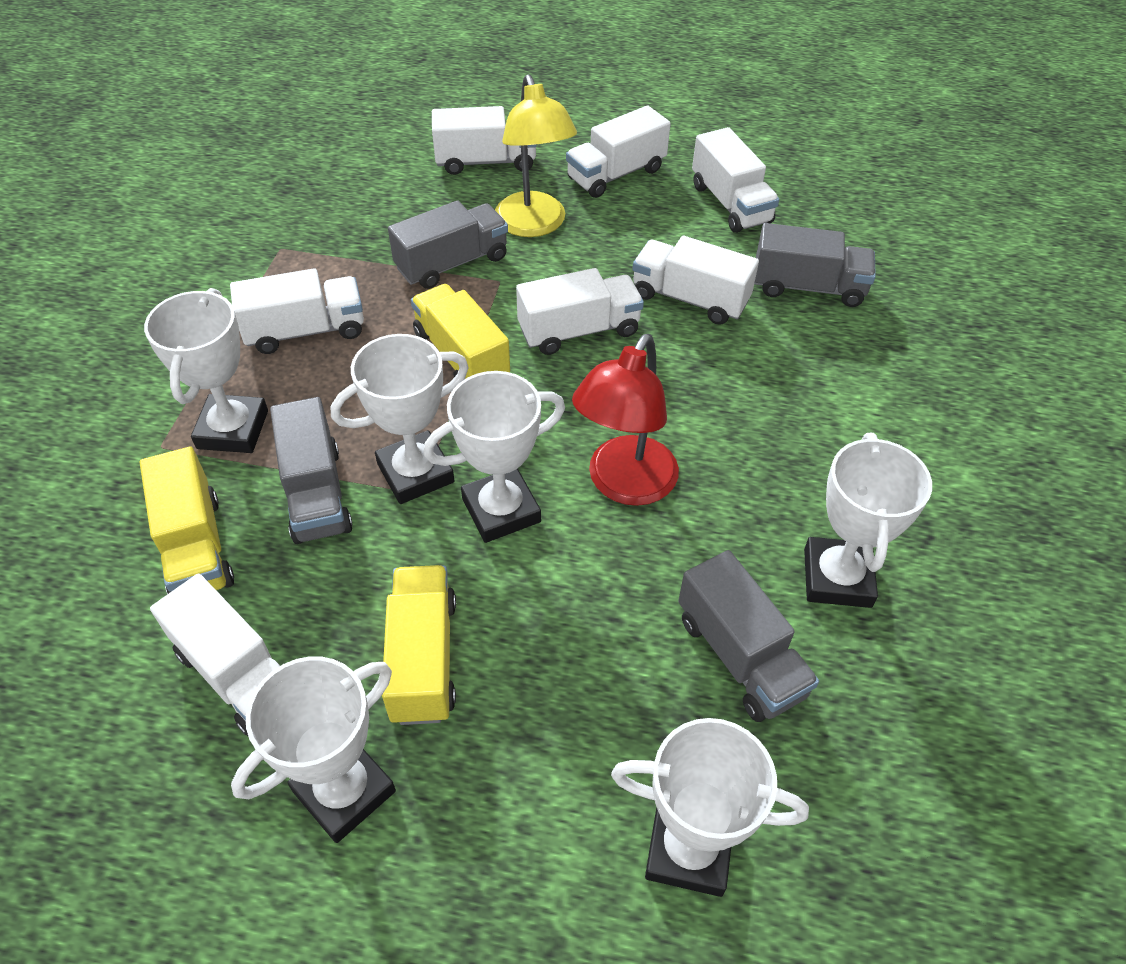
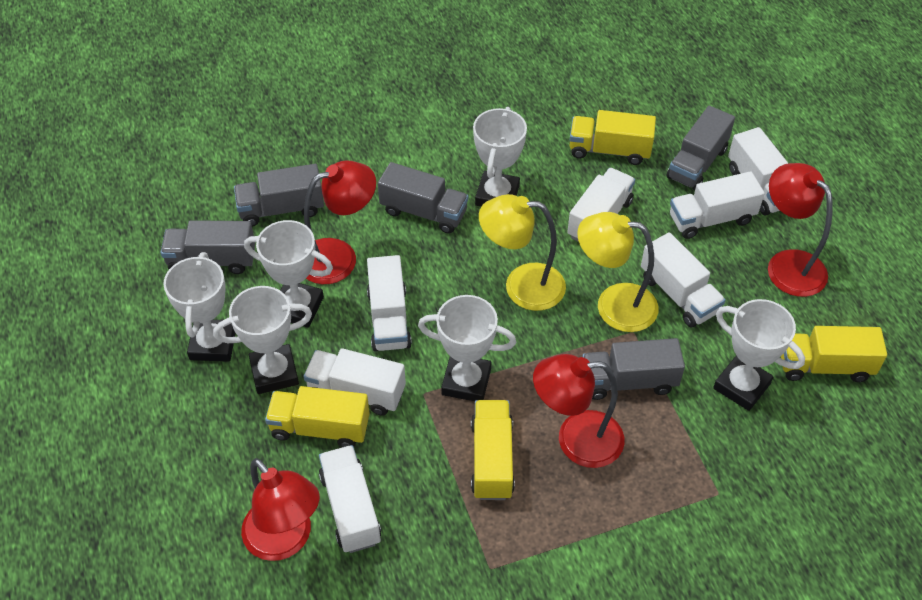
grey truck: 4 -> 5
red lamp: 1 -> 4
yellow lamp: 1 -> 2
yellow truck: 3 -> 4

